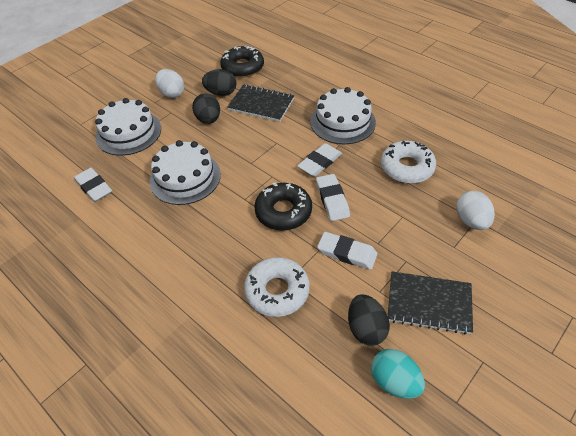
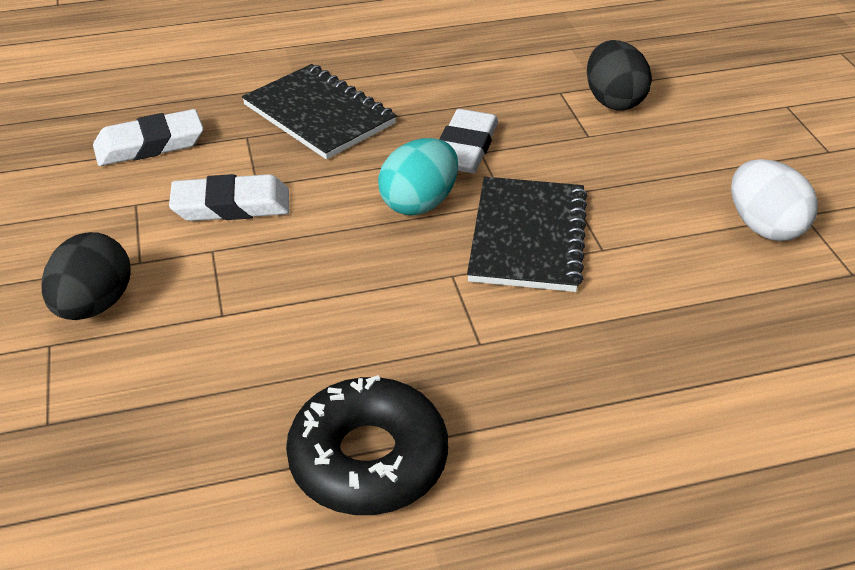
black donut: 2 -> 1
black egg: 3 -> 2
white cake: 3 -> 0
white donut: 2 -> 0
white egg: 2 -> 1
white eraser: 4 -> 3

